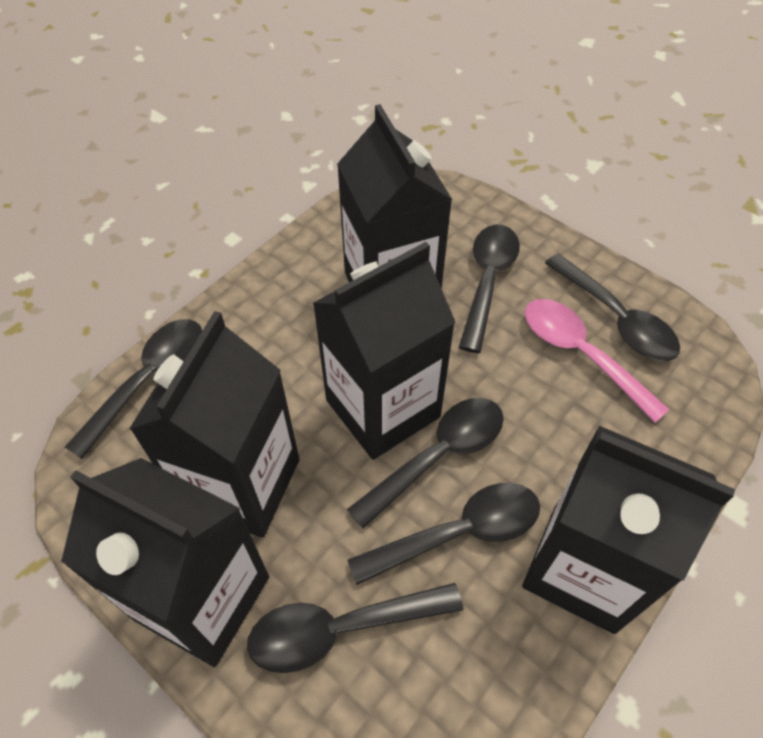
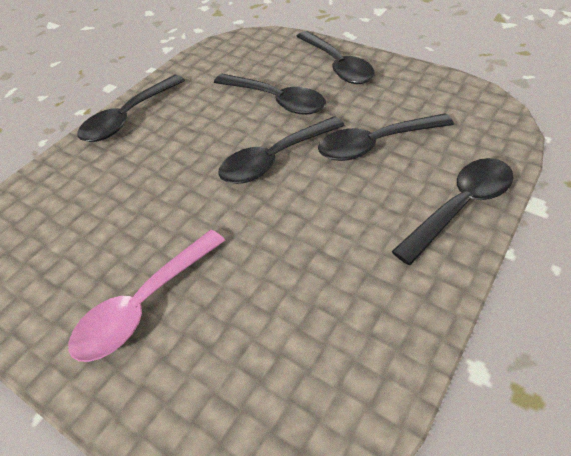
black carton: 5 -> 0

